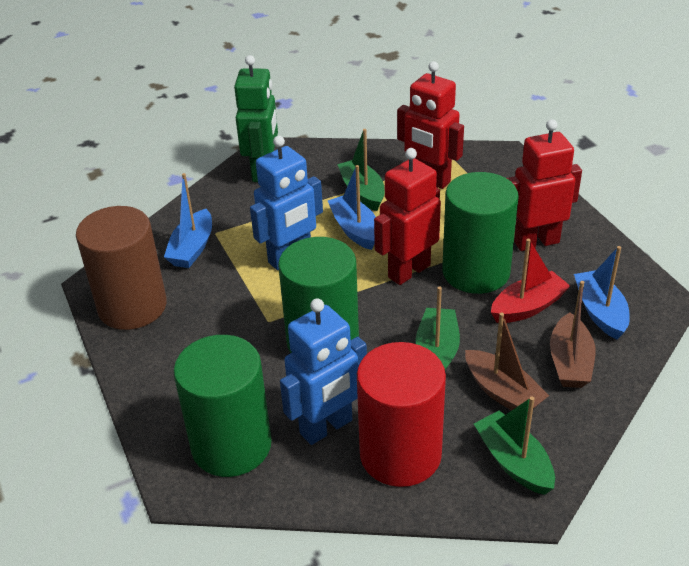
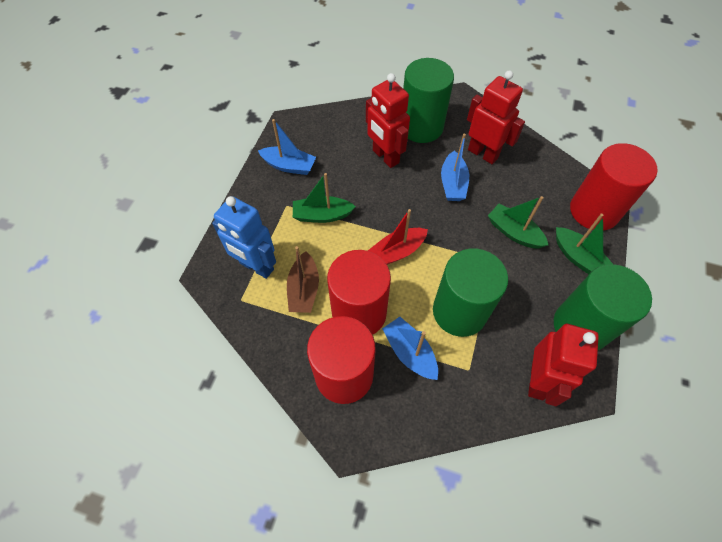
blue robot: 2 -> 1
brown boat: 2 -> 1
brown cylinder: 1 -> 0
green robot: 1 -> 0
red cylinder: 1 -> 3

